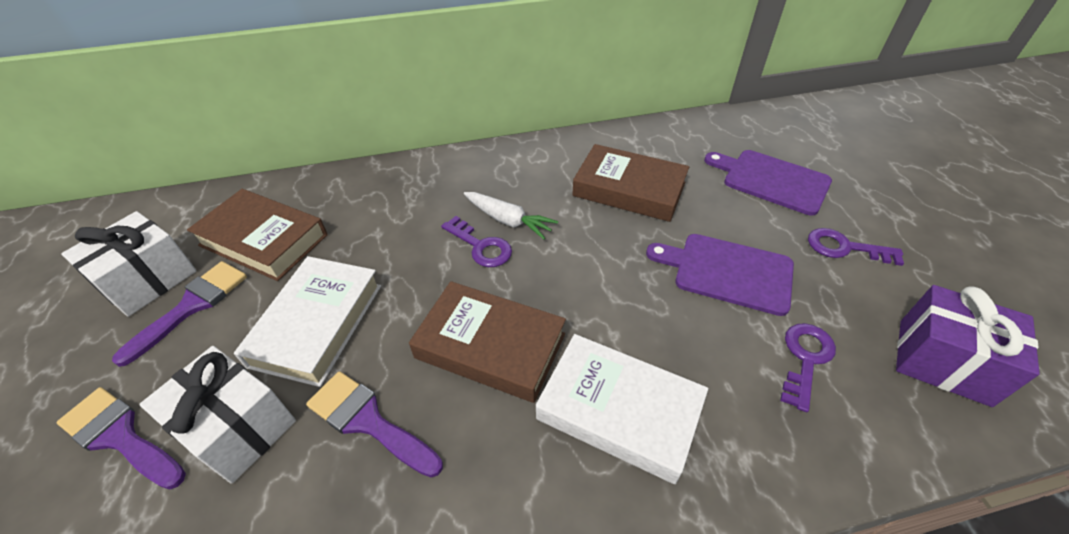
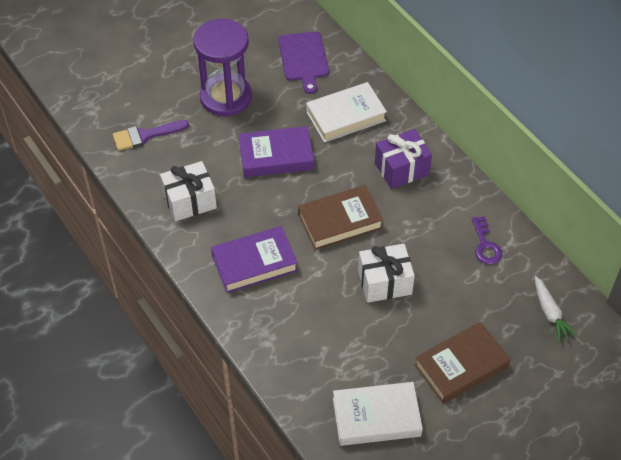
brown book: 3 -> 2
purple book: 0 -> 2
purple brush: 3 -> 1
purple cutting board: 2 -> 1
purple hourglass: 0 -> 1
purple key: 3 -> 1

